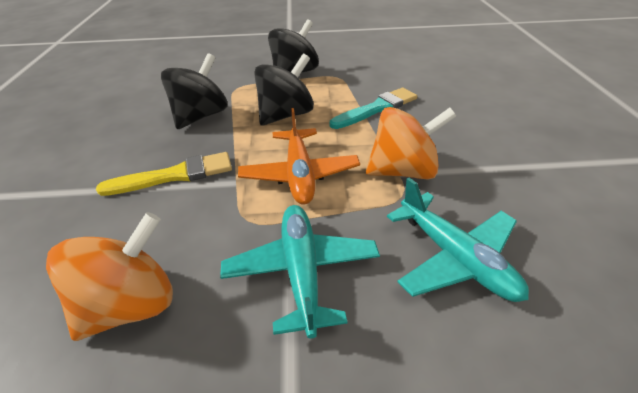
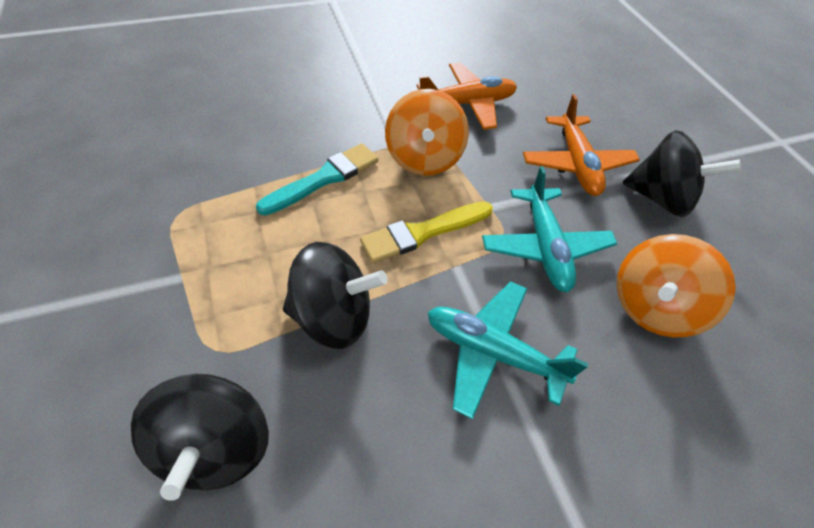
orange plane: 1 -> 2

